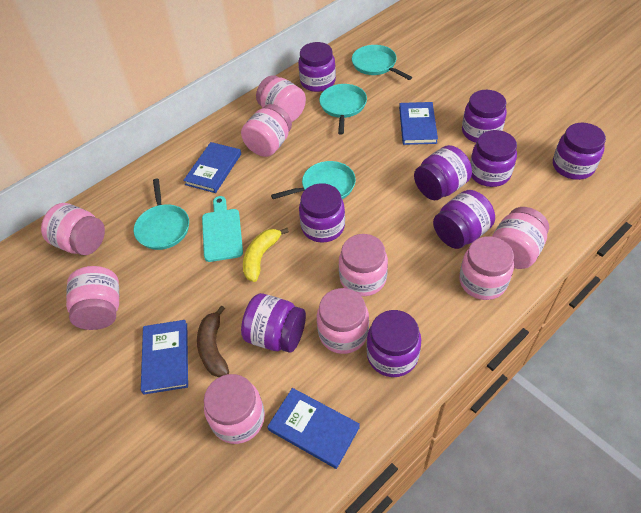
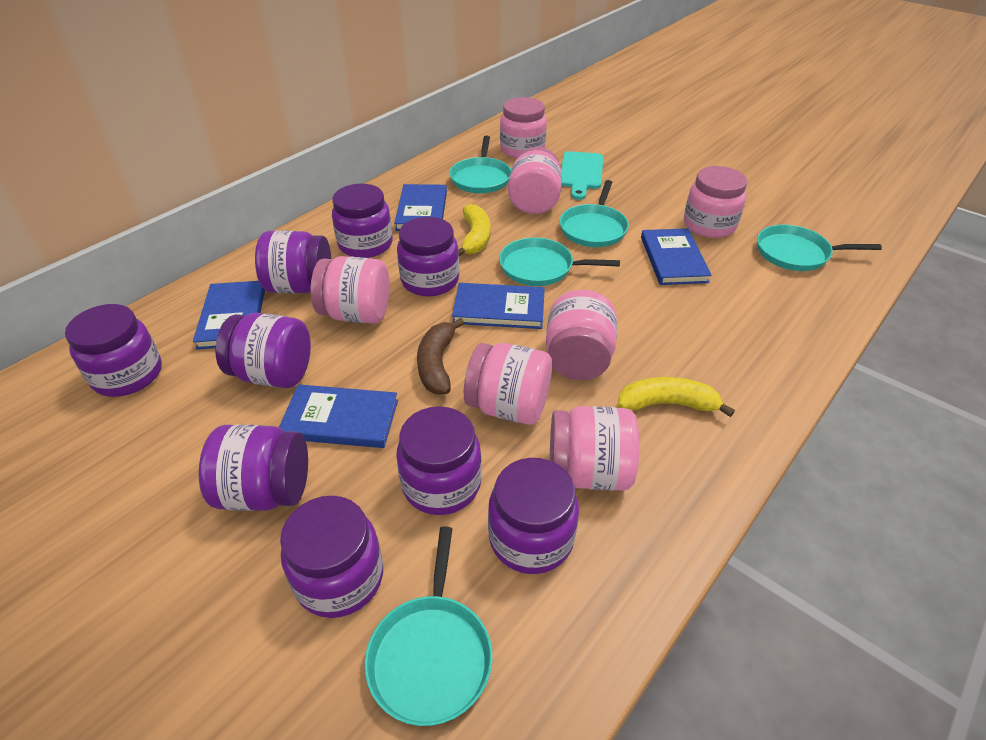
blue book: 4 -> 5
pink jar: 9 -> 7
turquoise pan: 4 -> 5
yellow banana: 1 -> 2

